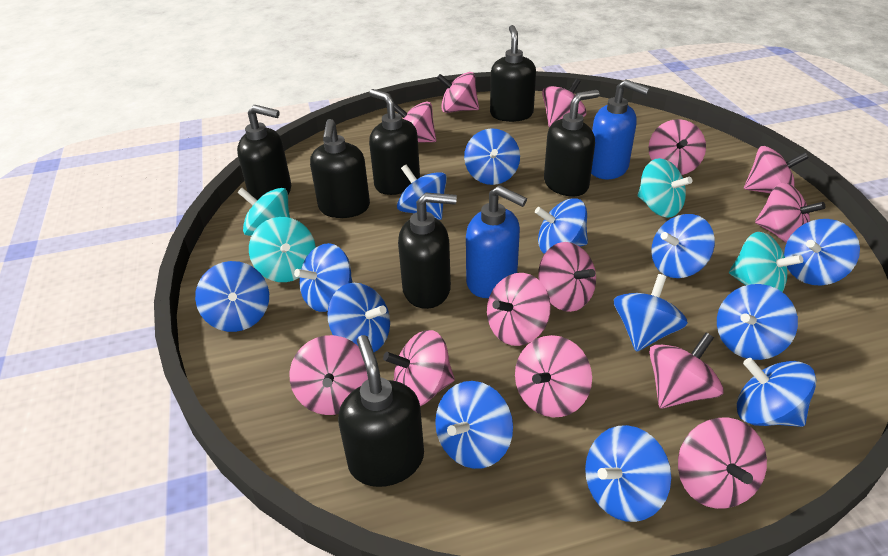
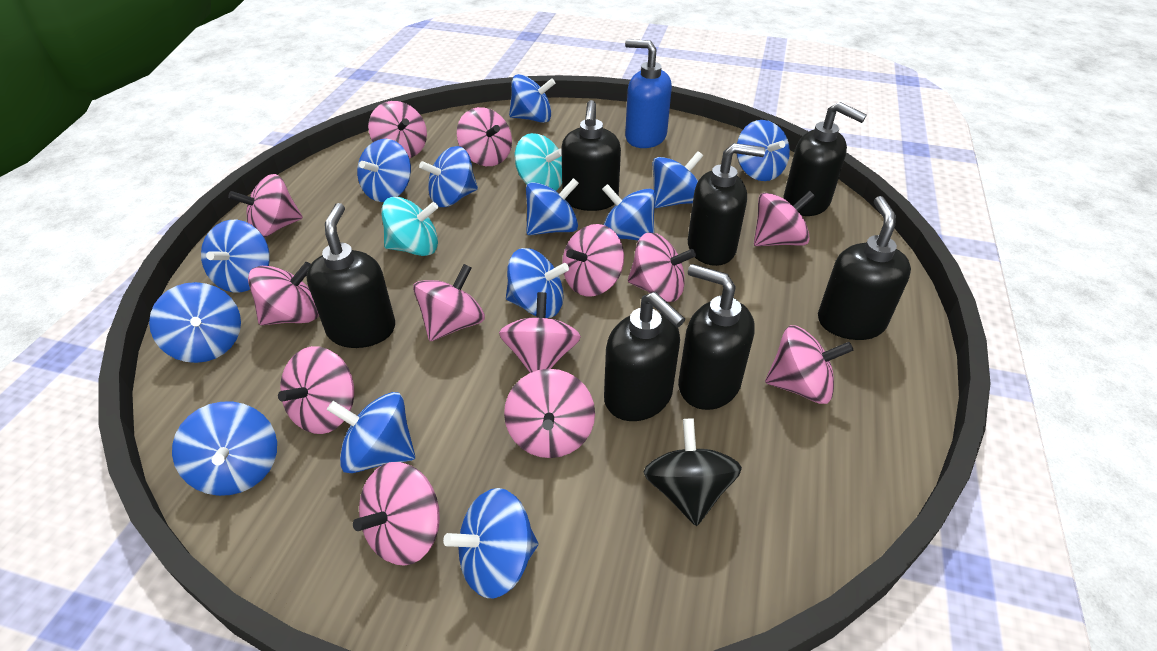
black spinning top: 0 -> 1
blue soap dispenser: 2 -> 1
turquoise spinning top: 4 -> 2

